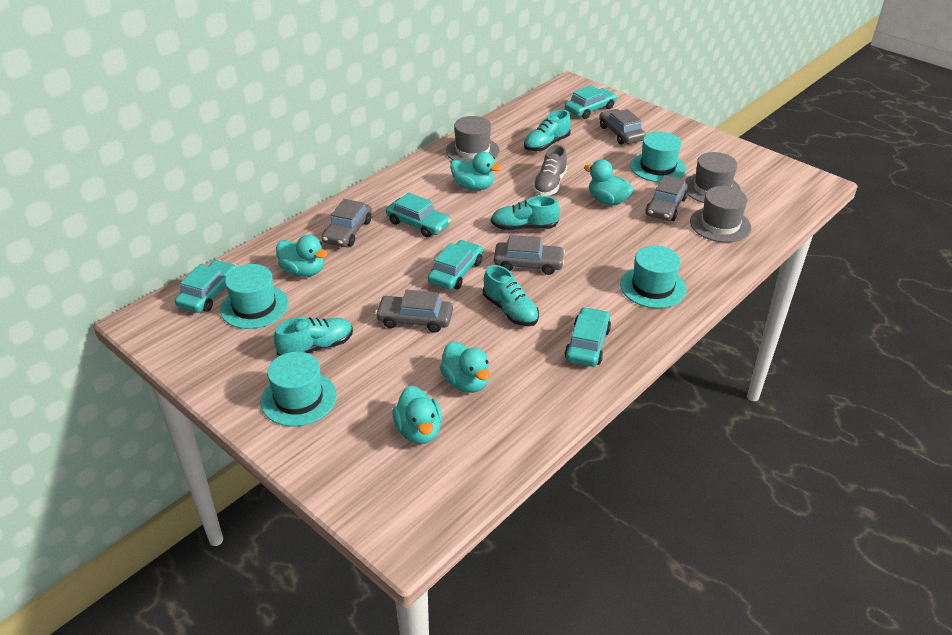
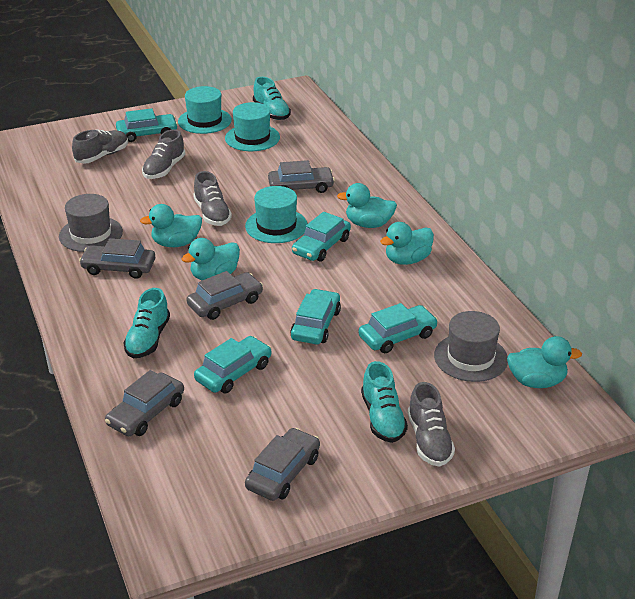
grey hat: 3 -> 2
grey shoe: 1 -> 4
turquoise hat: 4 -> 3
turquoise shoe: 4 -> 3

